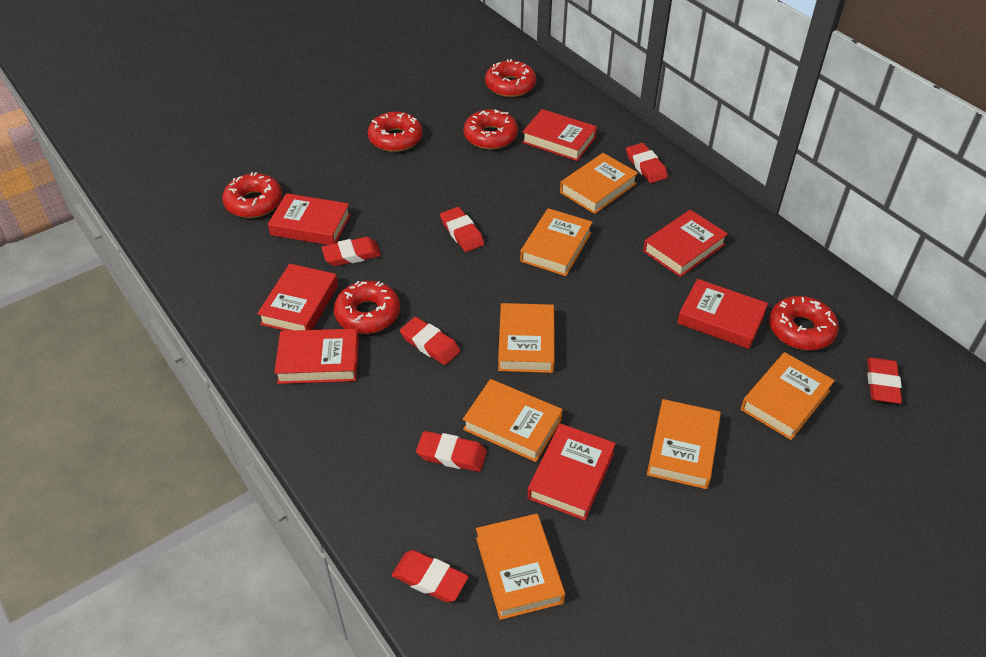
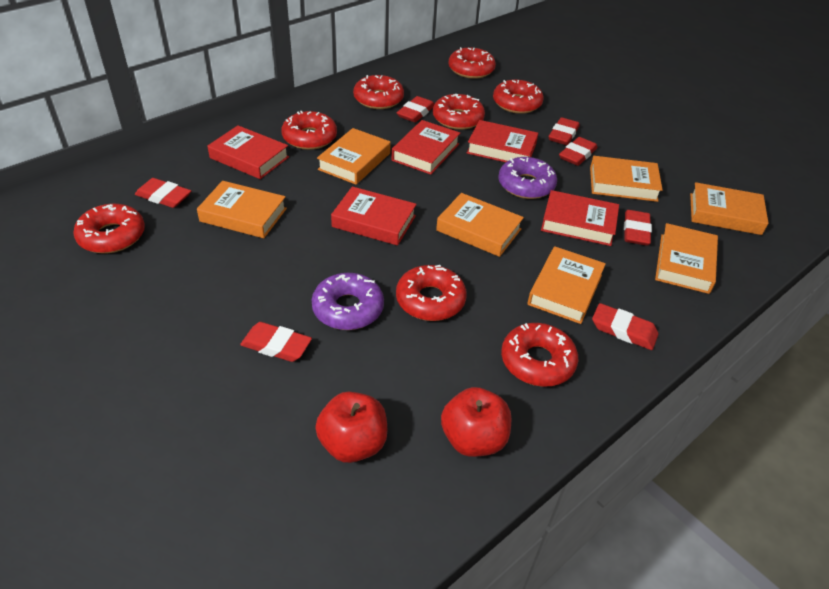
purple donut: 0 -> 2
red apple: 0 -> 2
red book: 7 -> 5
red donut: 6 -> 8

